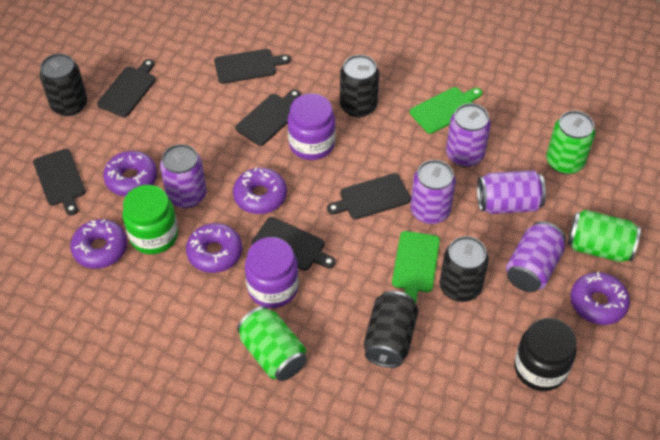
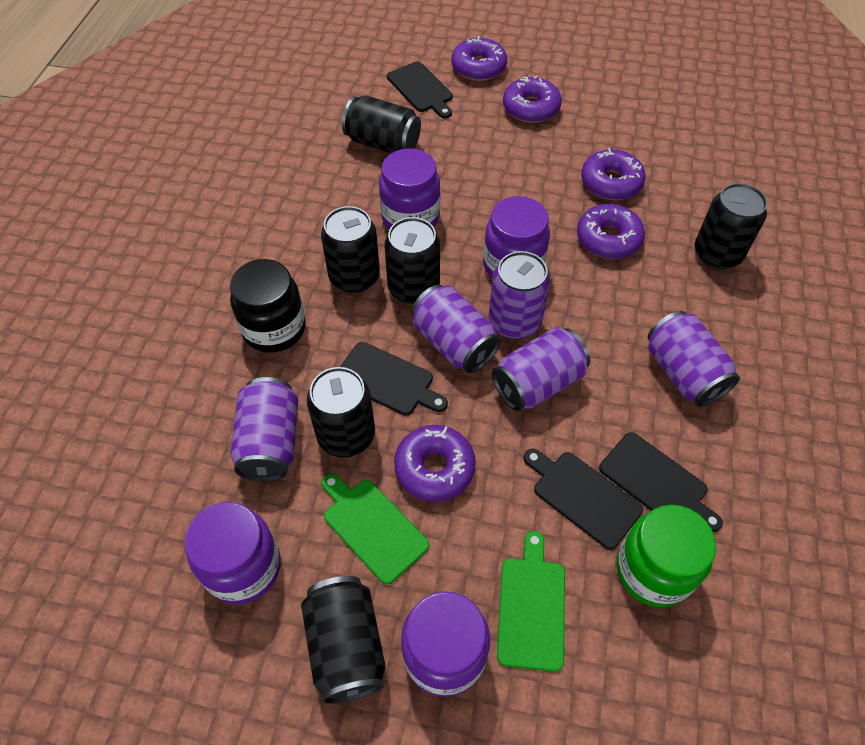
black can: 4 -> 6
black cutting board: 6 -> 4
green can: 3 -> 0
purple jar: 2 -> 4

